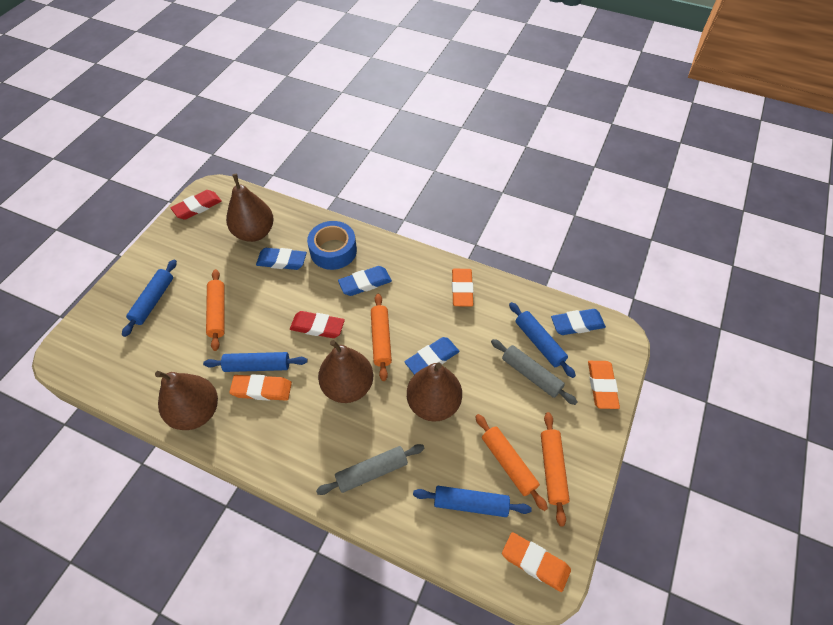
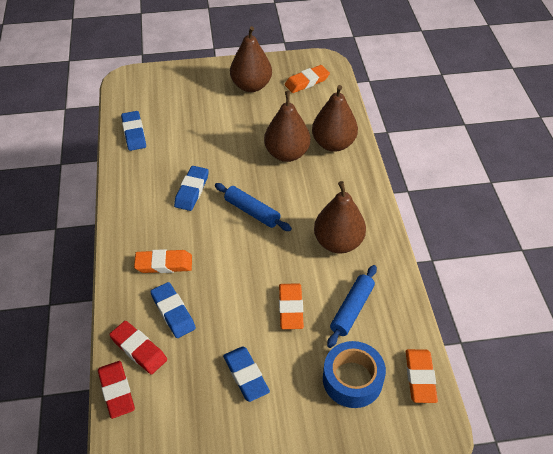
blue rolling pin: 4 -> 2
grey rolling pin: 2 -> 0
orange rolling pin: 4 -> 0

